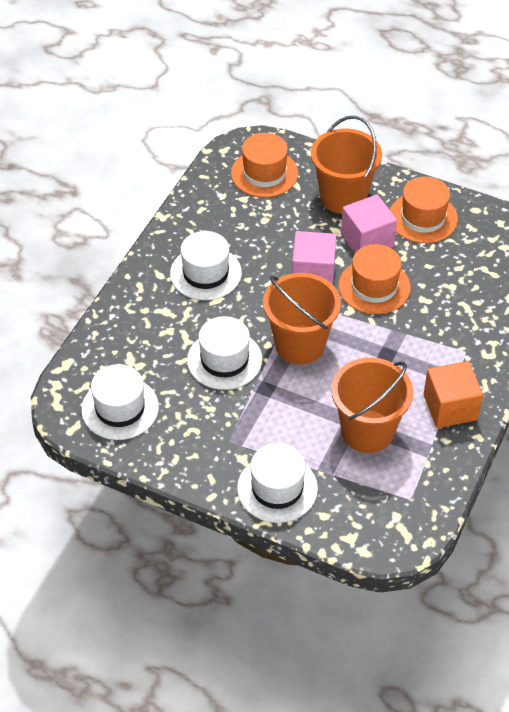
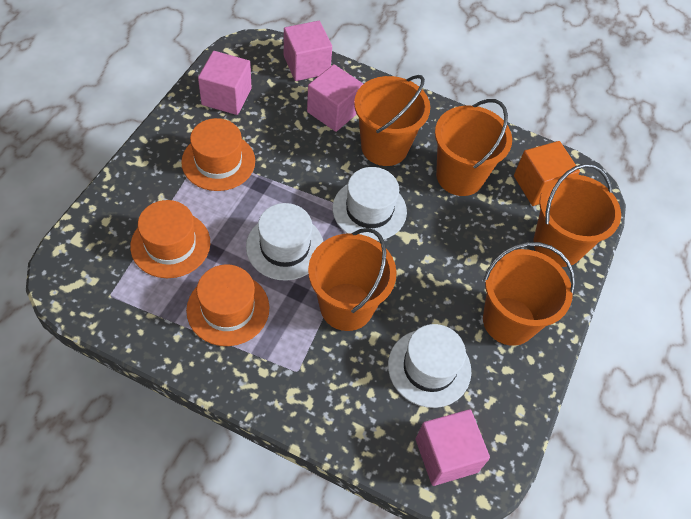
orange bucket: 3 -> 5
pink cube: 2 -> 4
white hat: 4 -> 3

